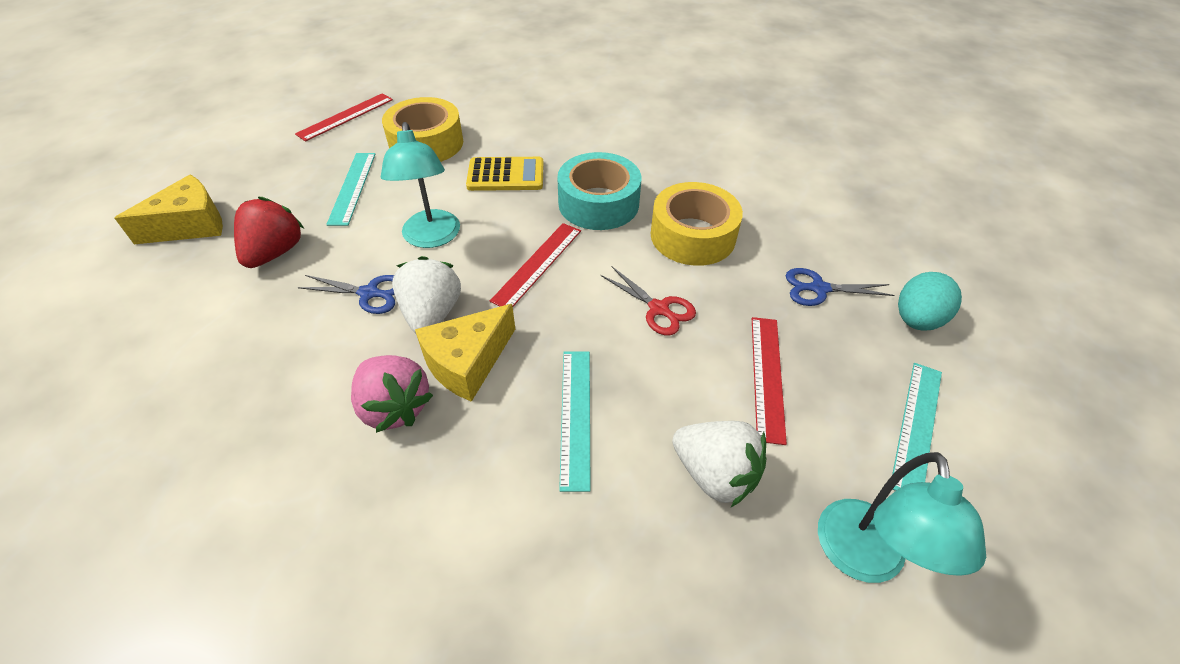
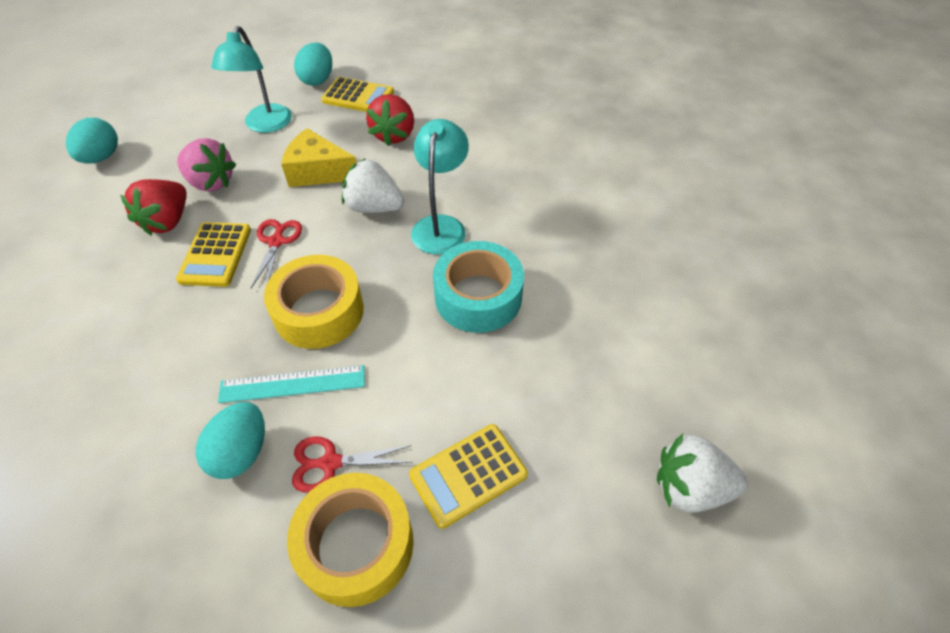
blue scissors: 2 -> 0
red ruler: 3 -> 0
red scissors: 1 -> 2
red strawberry: 1 -> 2
turquoise egg: 1 -> 3
turquoise ruler: 3 -> 1
yellow calculator: 1 -> 3
yellow cheese: 2 -> 1

